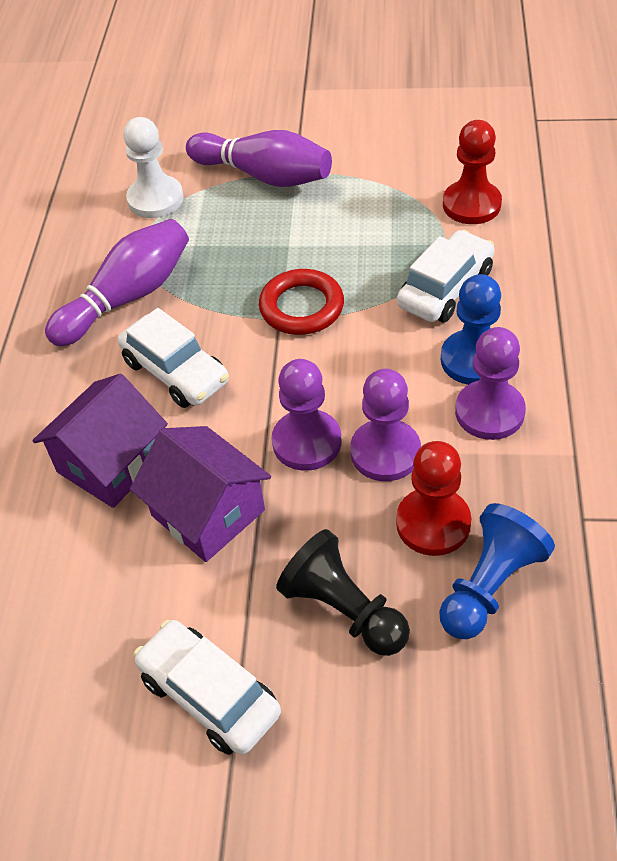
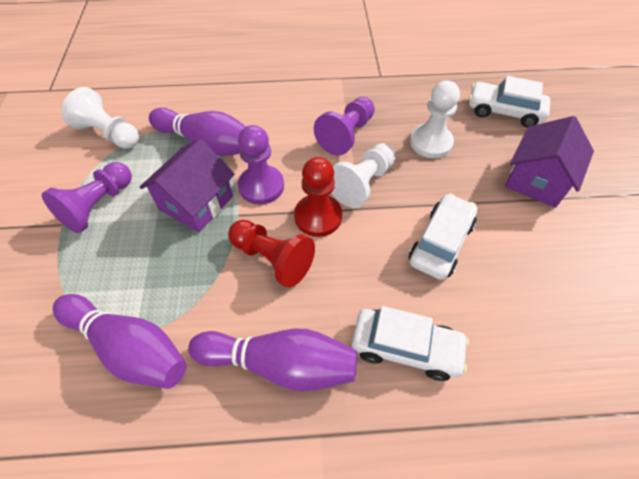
black pawn: 1 -> 0
blue pawn: 2 -> 0
purple bowling pin: 2 -> 3
red ring: 1 -> 0
white pawn: 1 -> 3

